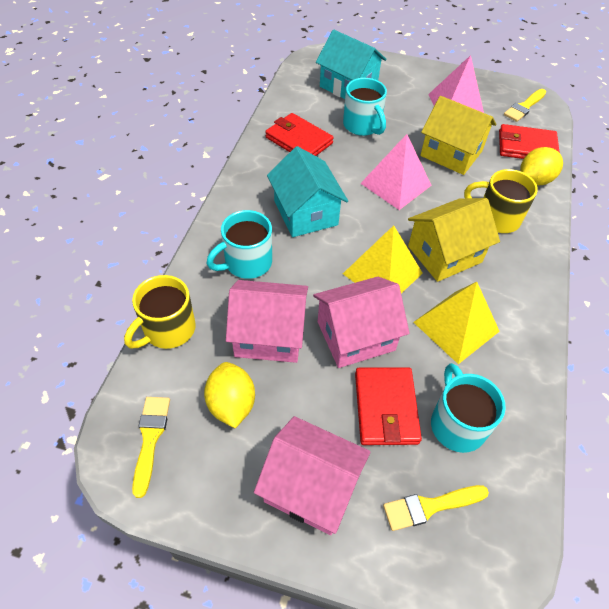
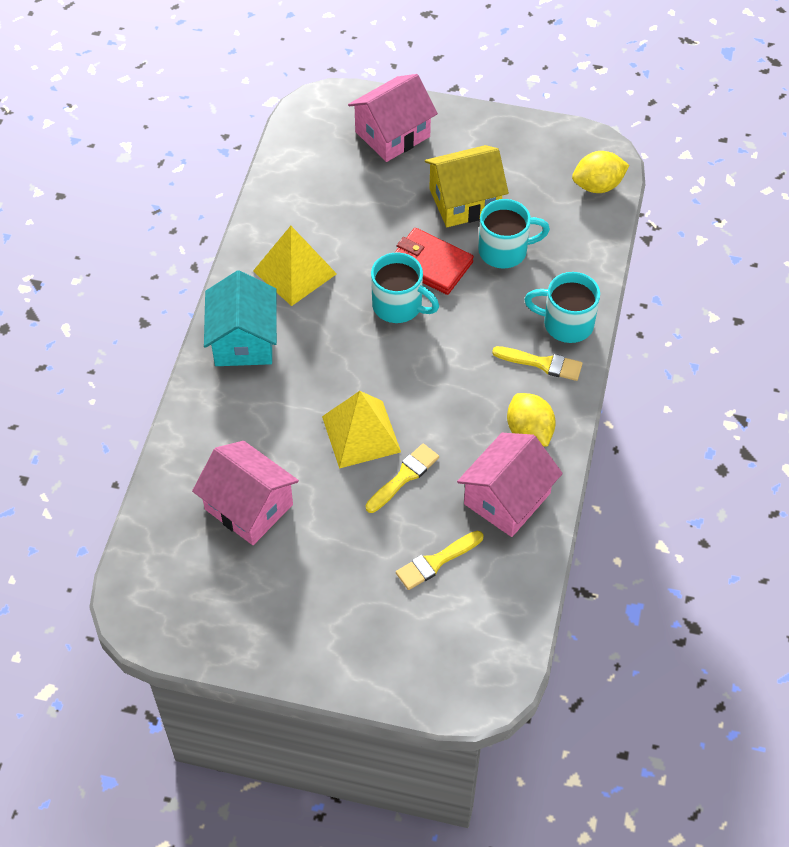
pink pyramid: 2 -> 0
red wallet: 3 -> 1
turquoise house: 2 -> 1
yellow house: 2 -> 1
yellow mug: 2 -> 0

